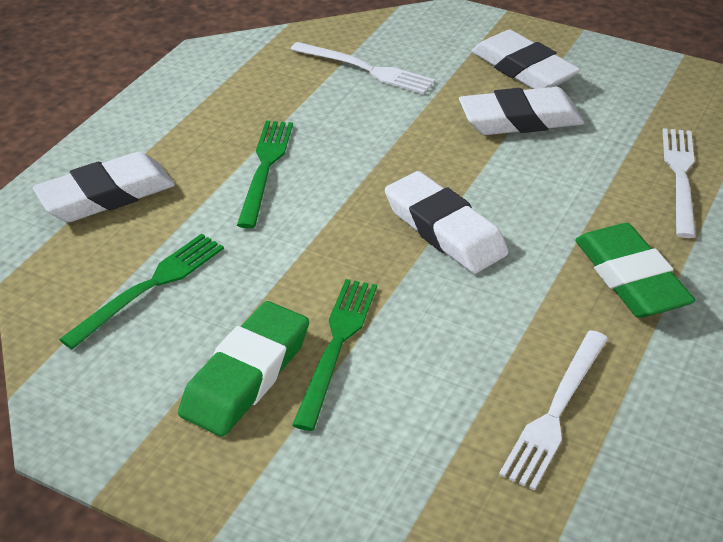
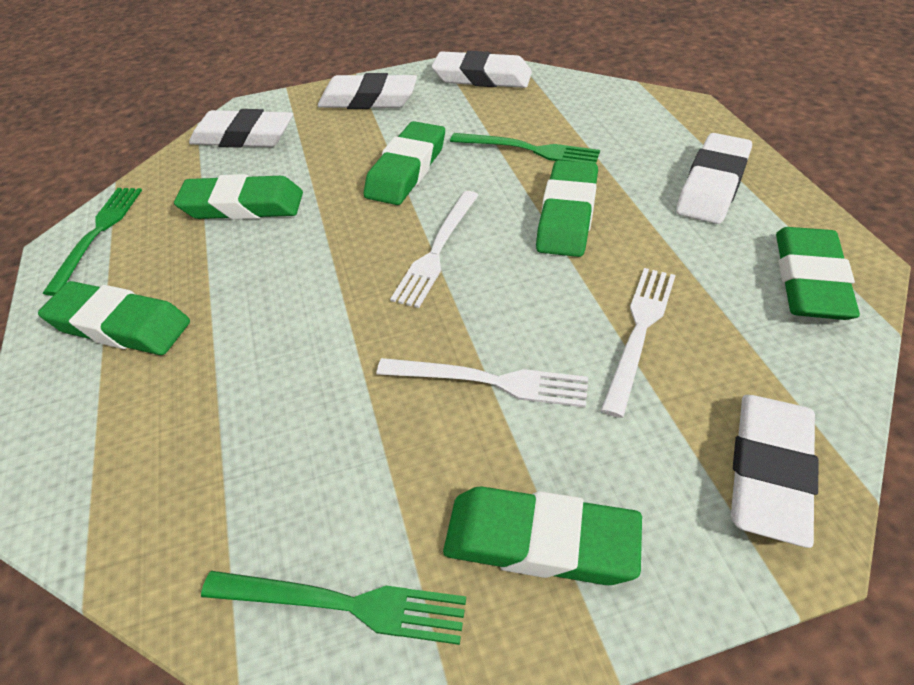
green eraser: 2 -> 6
white eraser: 4 -> 5

